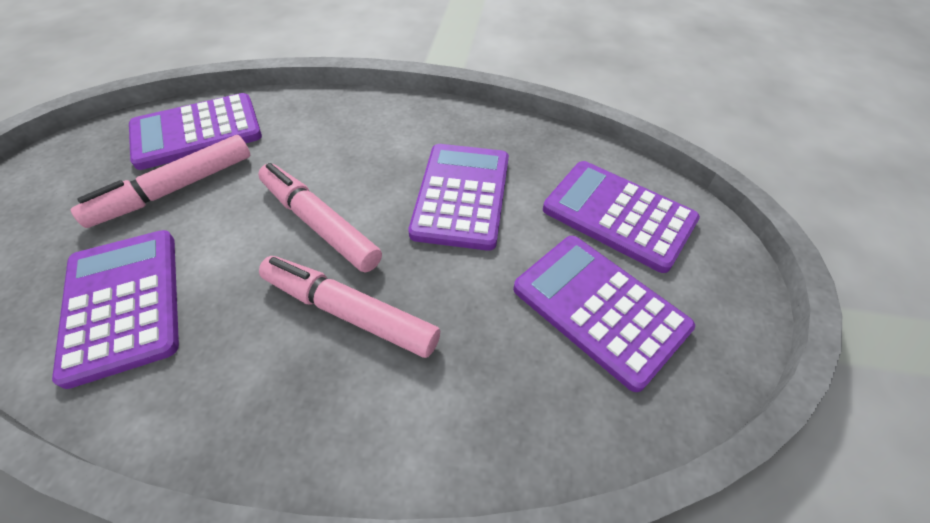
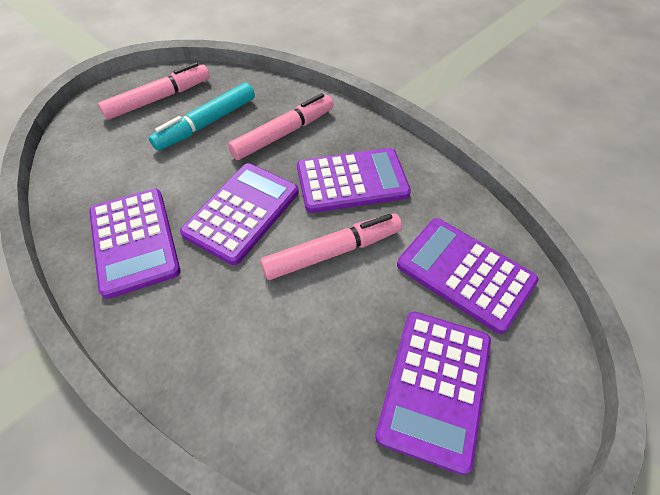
turquoise marker: 0 -> 1

